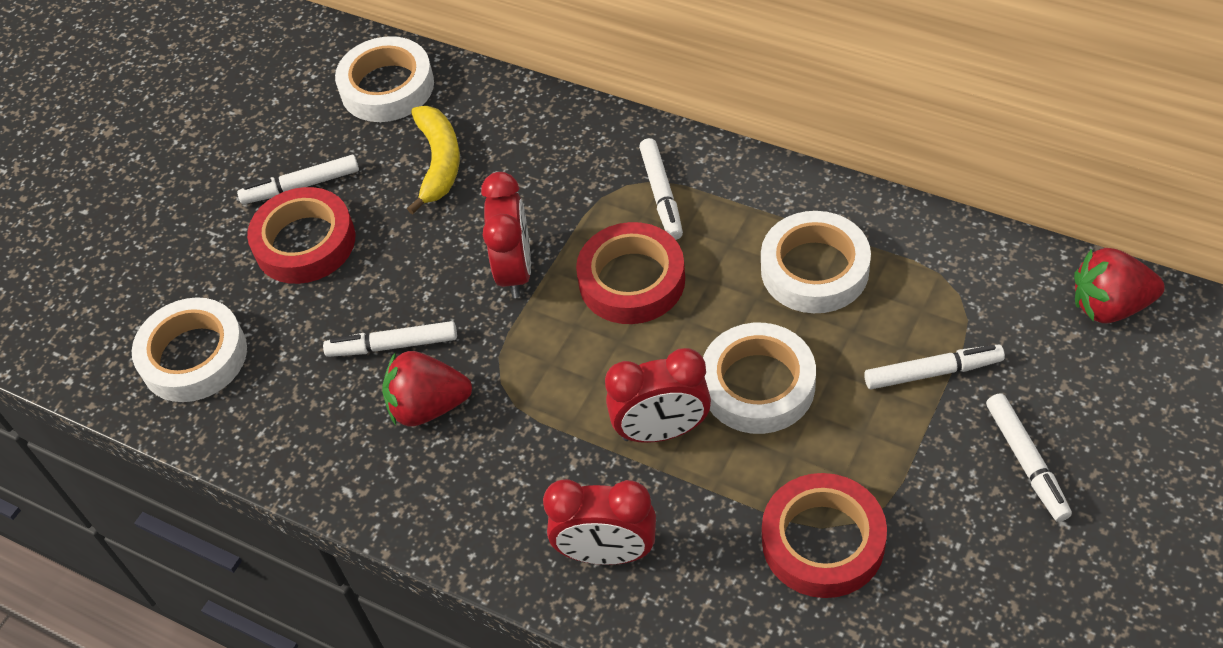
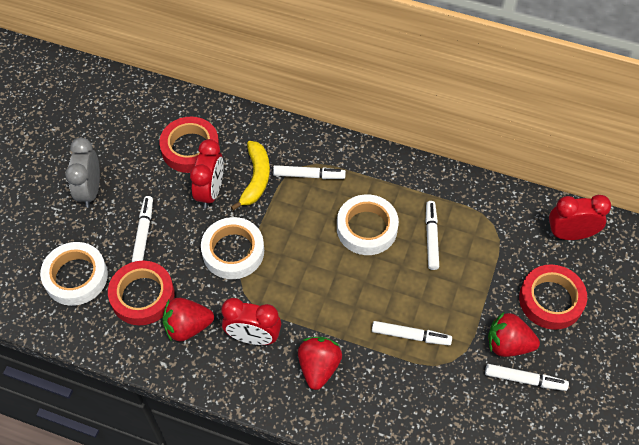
grey clock: 0 -> 1
red strawberry: 2 -> 3
white tape: 4 -> 3

